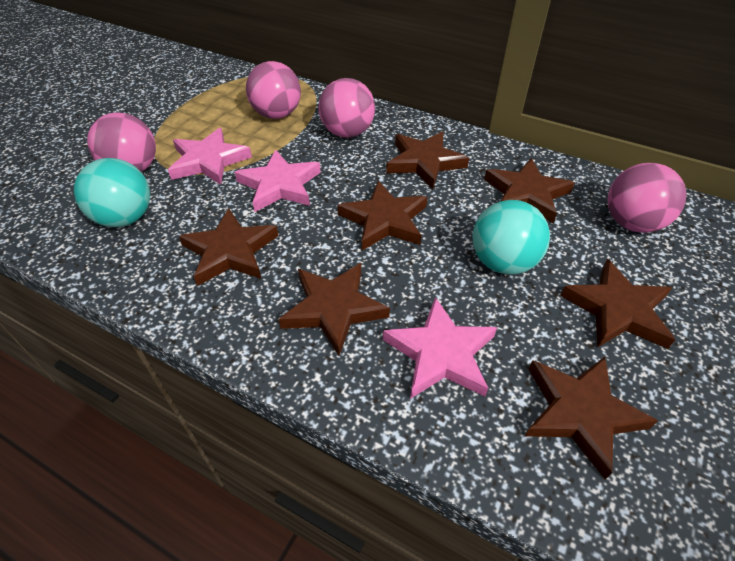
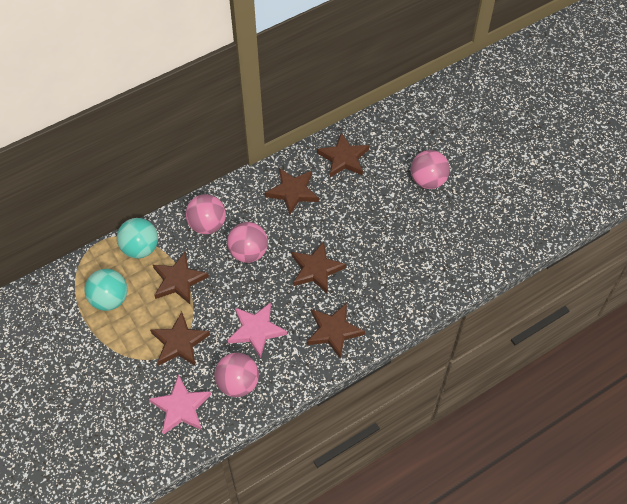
brown star: 7 -> 6
pink star: 3 -> 2

